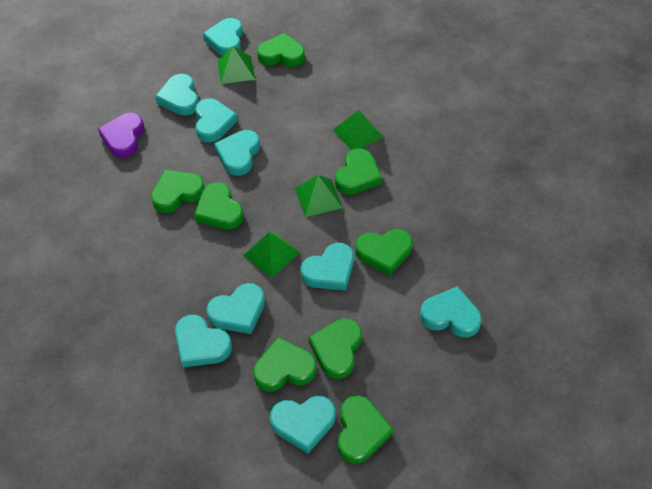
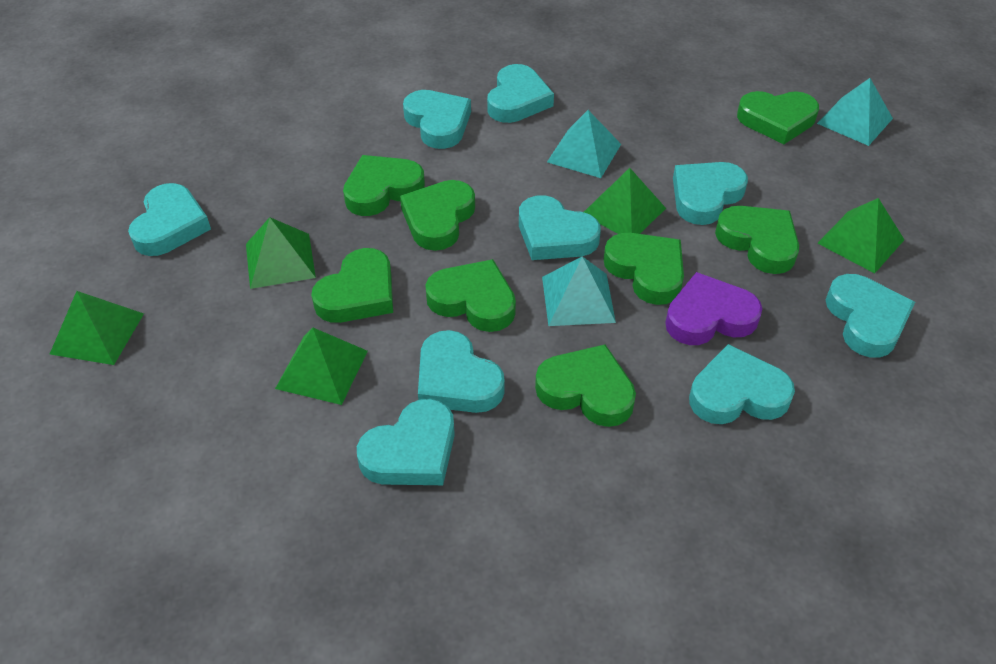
green pyramid: 4 -> 5
turquoise pyramid: 0 -> 3

